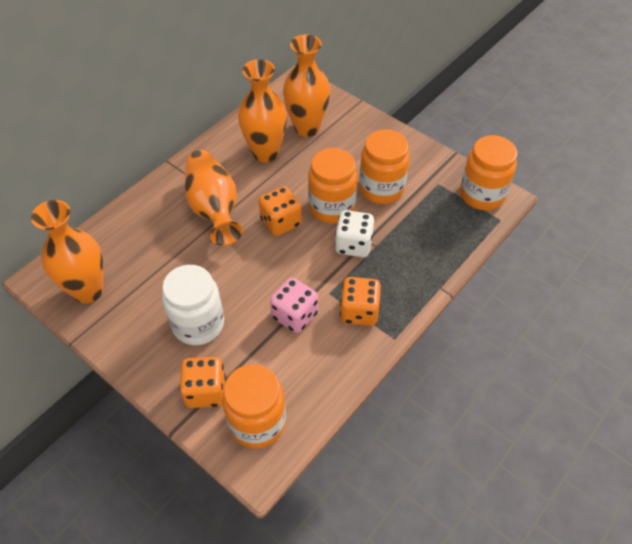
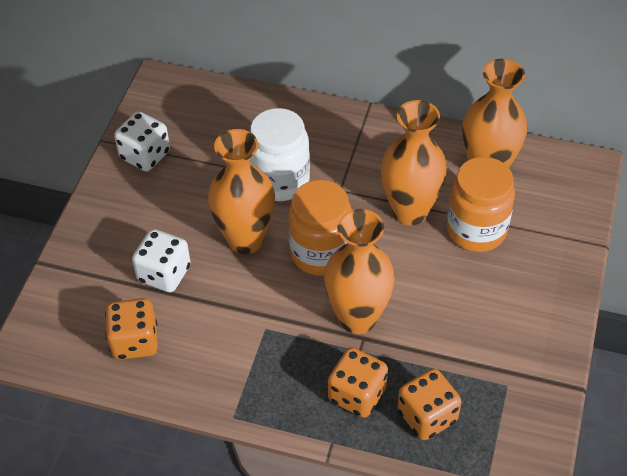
orange jar: 4 -> 2
pink dice: 1 -> 0
white dice: 1 -> 2

